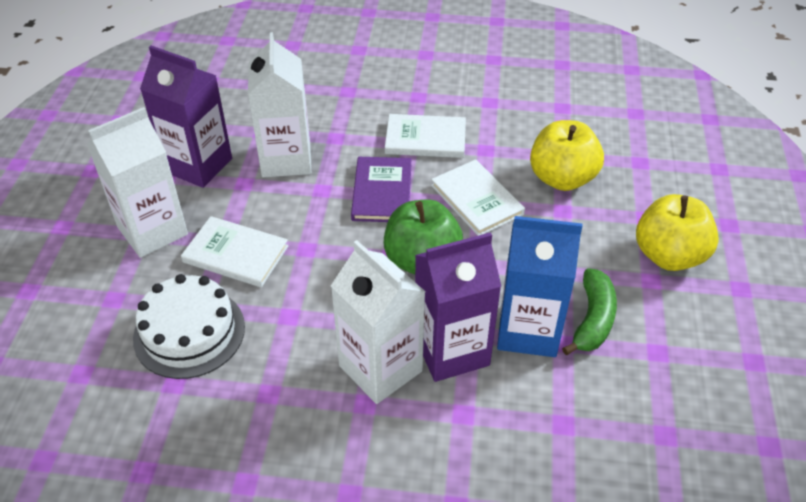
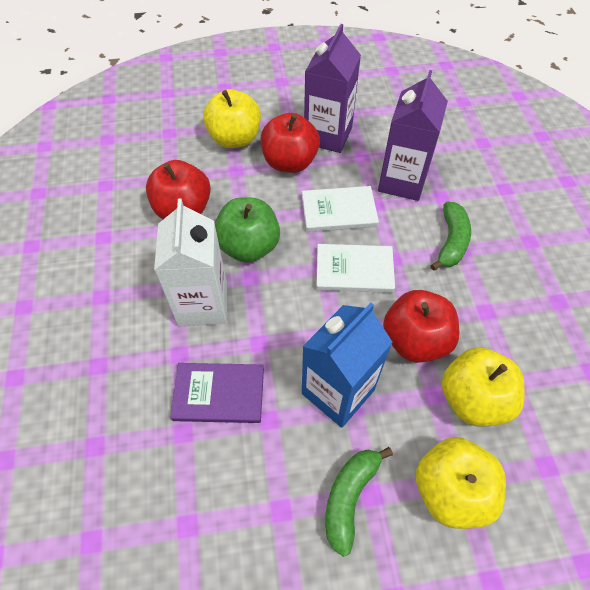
green banana: 1 -> 2
red apple: 0 -> 3
white book: 3 -> 2
white cake: 1 -> 0
white carton: 3 -> 1
yellow apple: 2 -> 3

